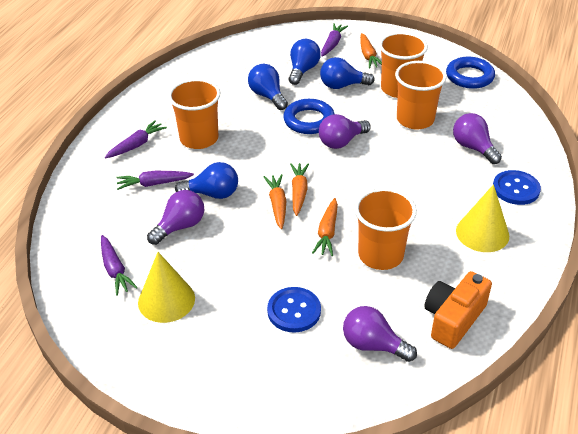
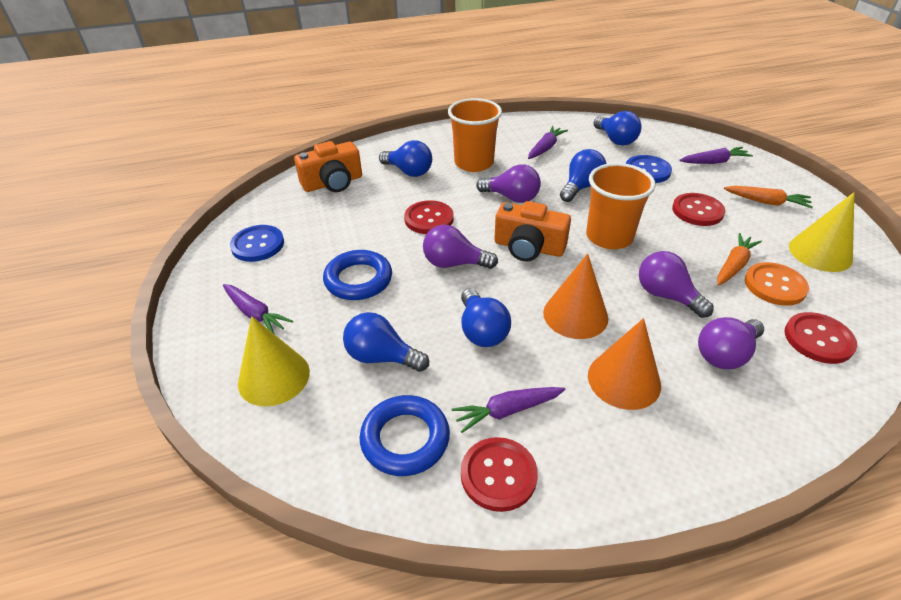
blue light bulb: 4 -> 5
orange button: 0 -> 1
orange camera: 1 -> 2
orange carrot: 4 -> 2
orange cone: 0 -> 2
orange cup: 4 -> 2
red button: 0 -> 4

